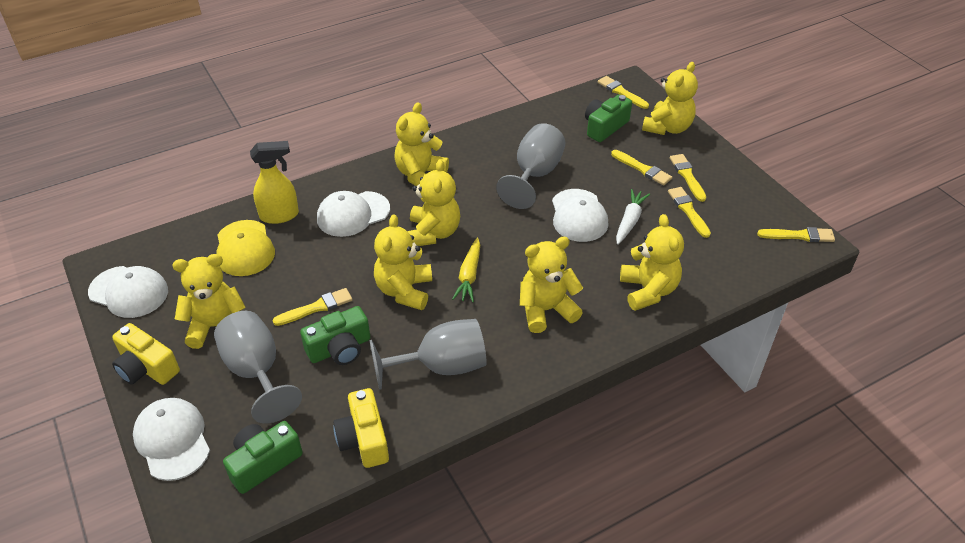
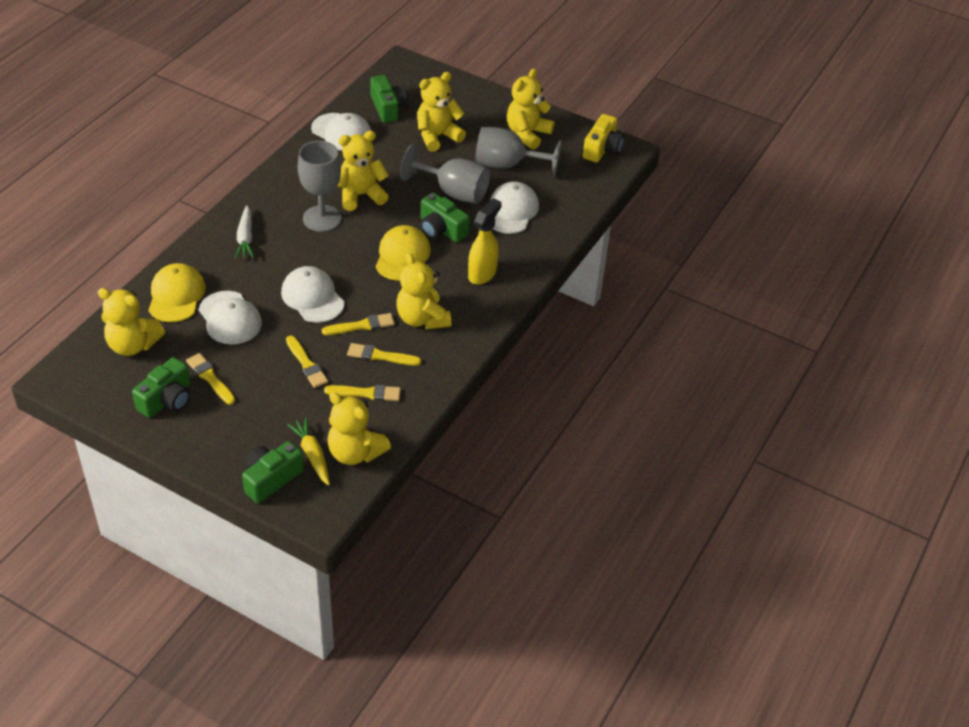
green camera: 3 -> 4
yellow brush: 6 -> 5
yellow camera: 2 -> 1
yellow cap: 1 -> 2
yellow teddy bear: 7 -> 6

